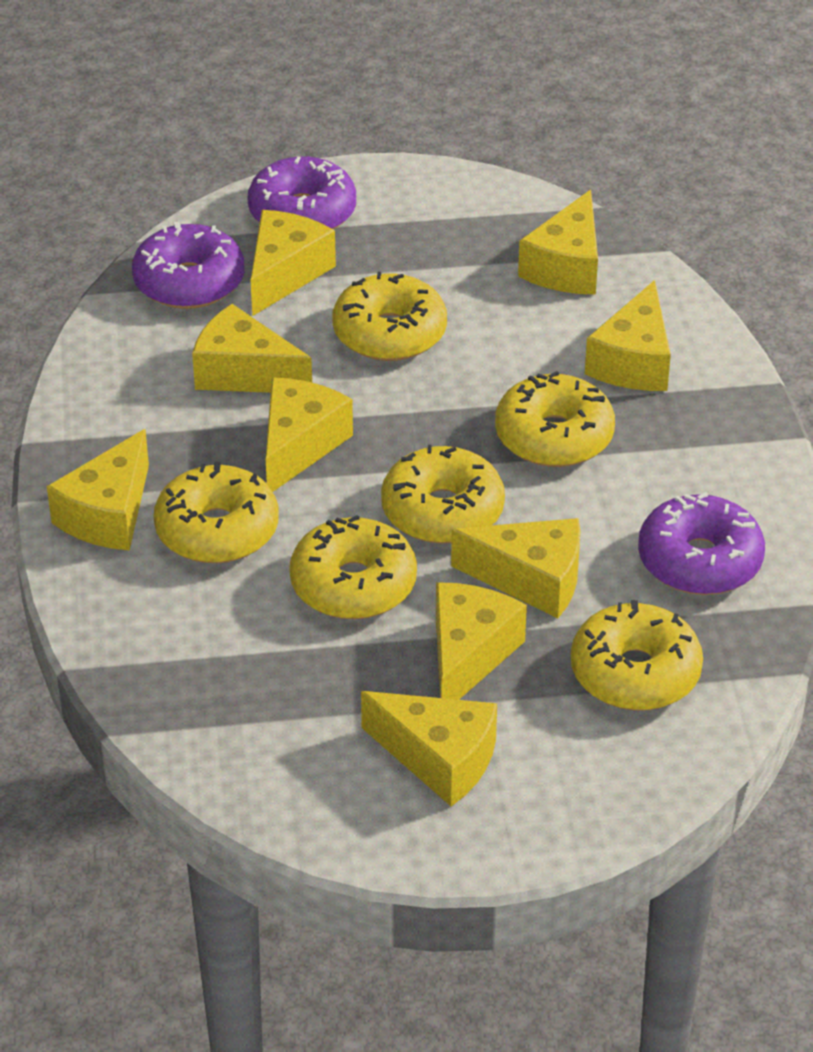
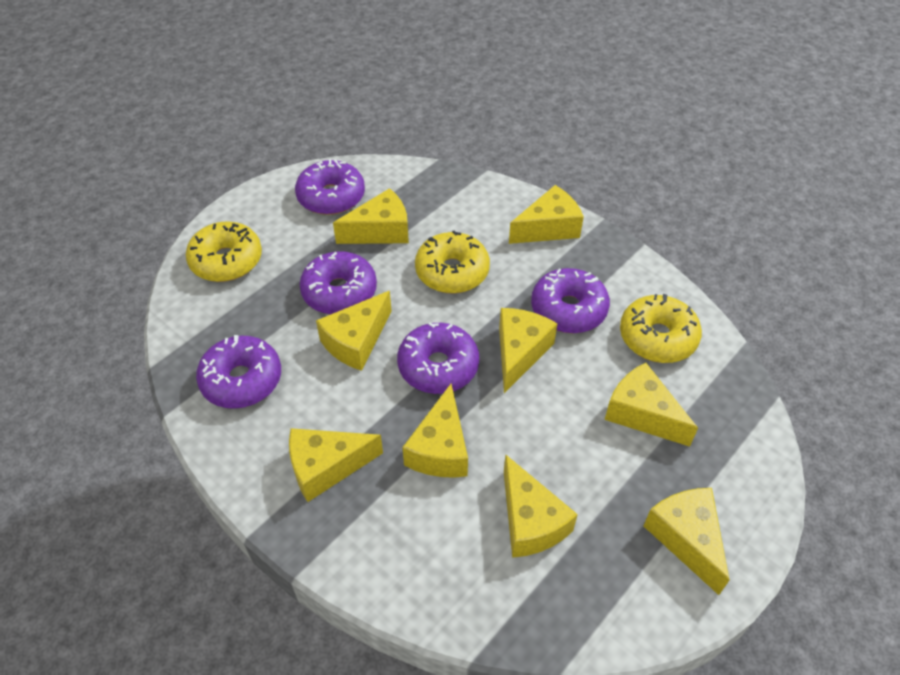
purple donut: 3 -> 5
yellow donut: 6 -> 3

